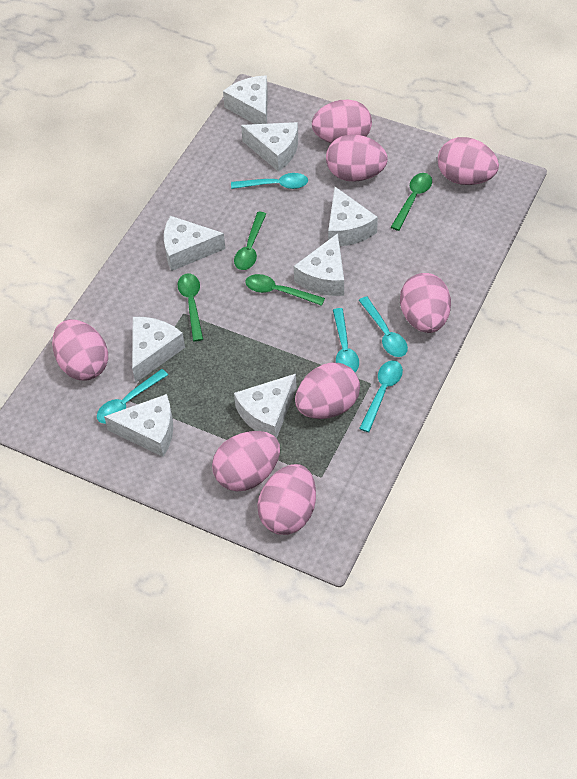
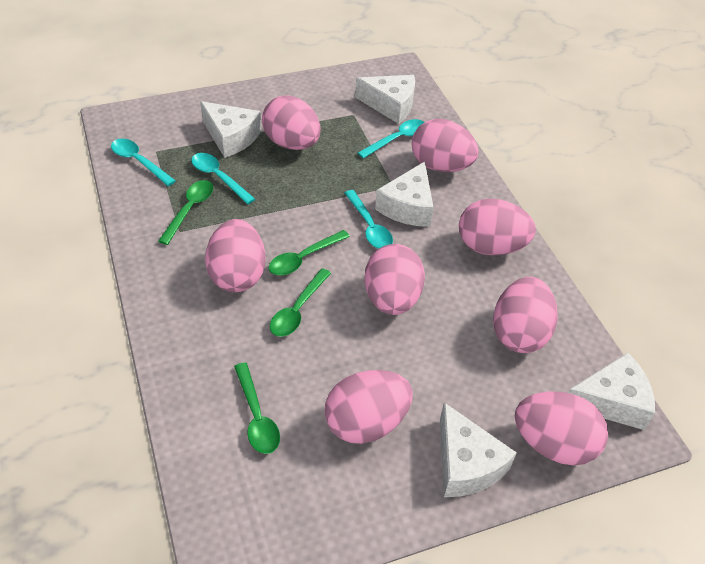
turquoise spoon: 5 -> 4
white cheese: 8 -> 5

